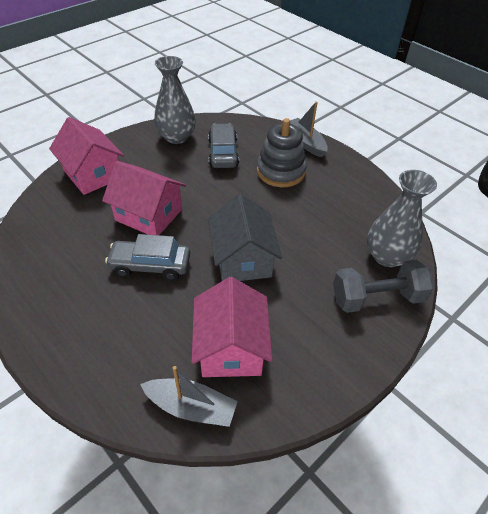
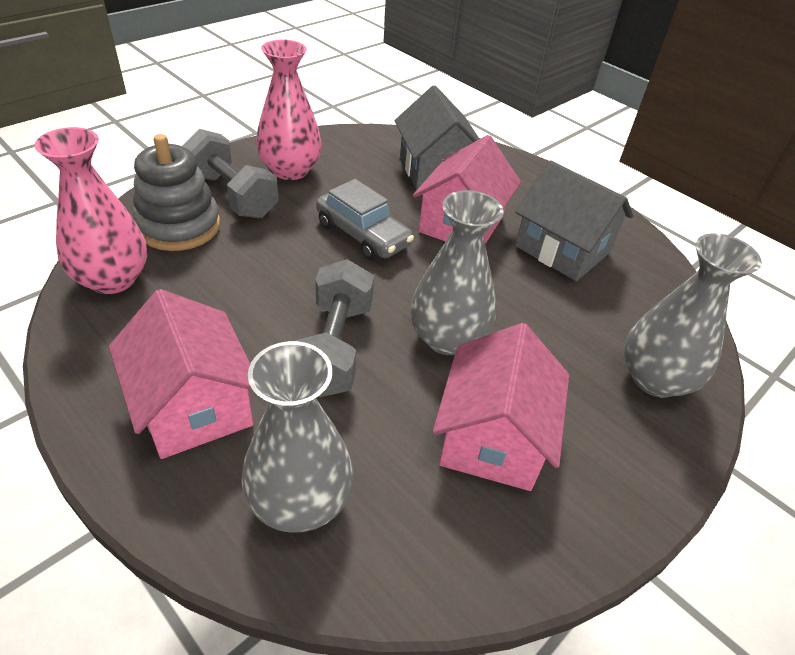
grey boat: 2 -> 0
grey car: 2 -> 1
grey dumbbell: 1 -> 2
grey house: 1 -> 2
grey vase: 2 -> 3
pink vase: 0 -> 2

